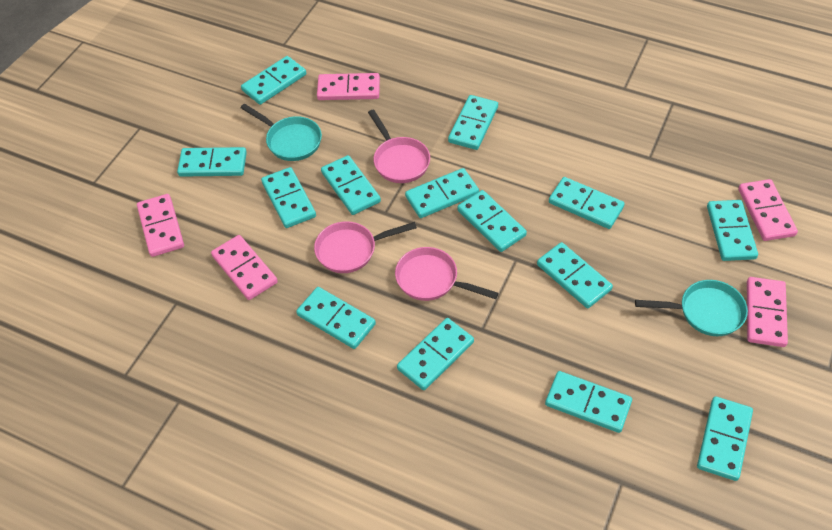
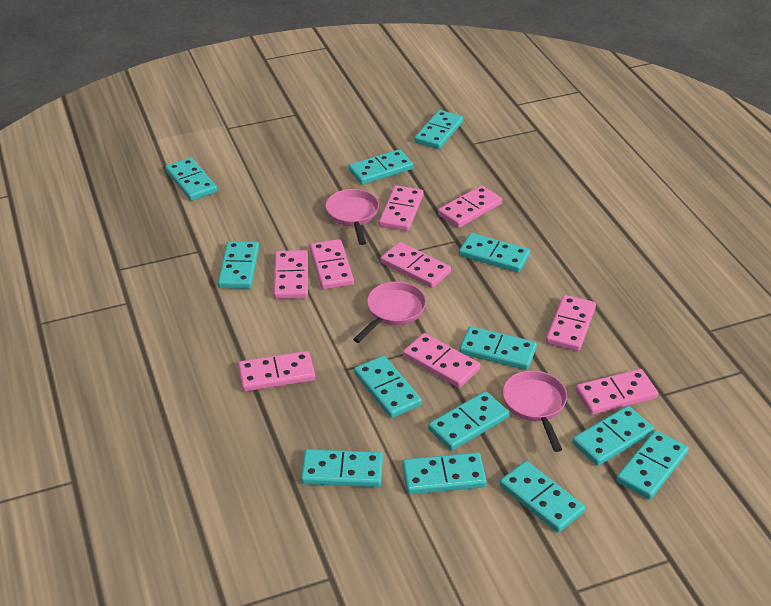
pink domino: 5 -> 9
turquoise domino: 14 -> 13
turquoise pan: 2 -> 0

